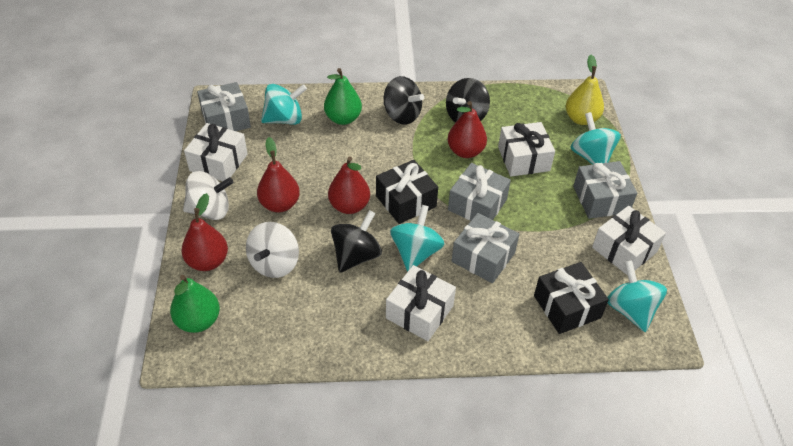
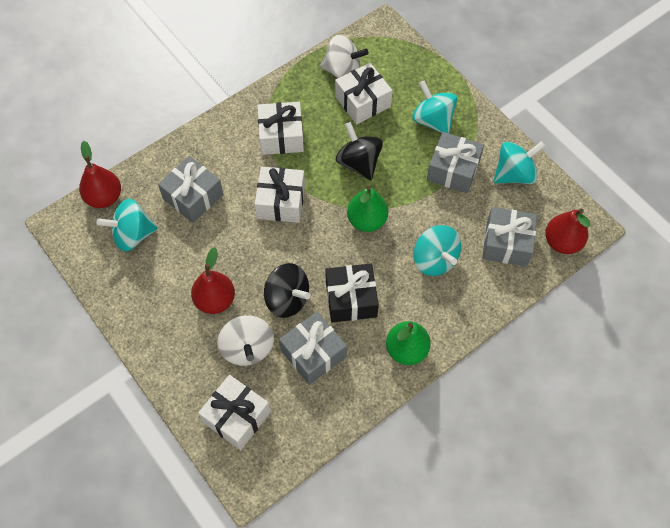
black gift: 2 -> 1
black spinning top: 3 -> 2
red pear: 4 -> 3
yellow pear: 1 -> 0

